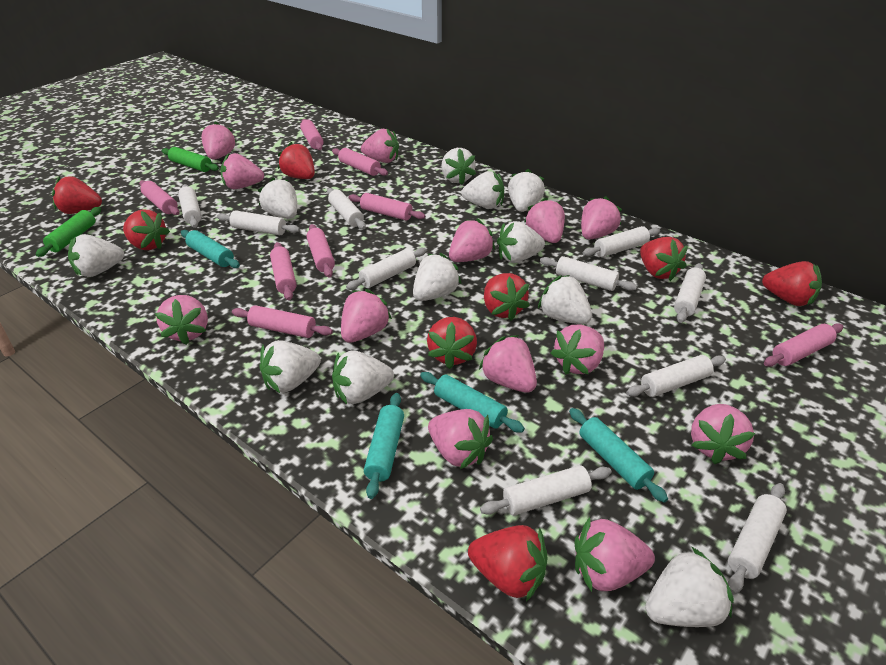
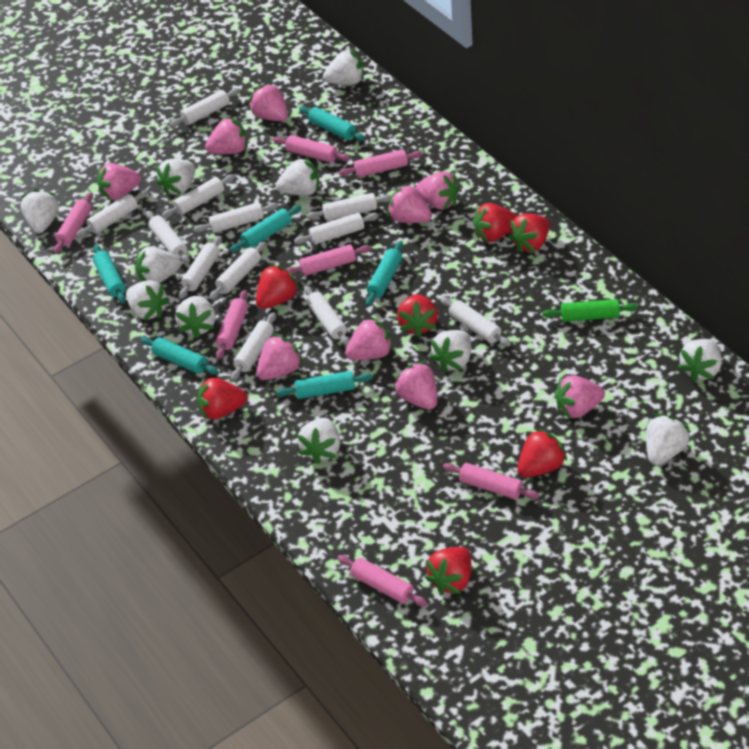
green rolling pin: 2 -> 1
pink rolling pin: 8 -> 7
pink strawberry: 13 -> 9
red strawberry: 8 -> 7
turquoise rolling pin: 4 -> 6
white rolling pin: 10 -> 12

